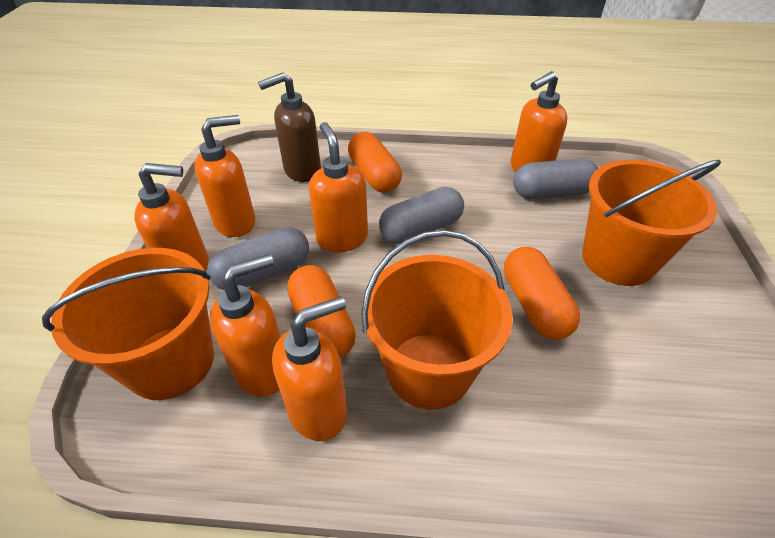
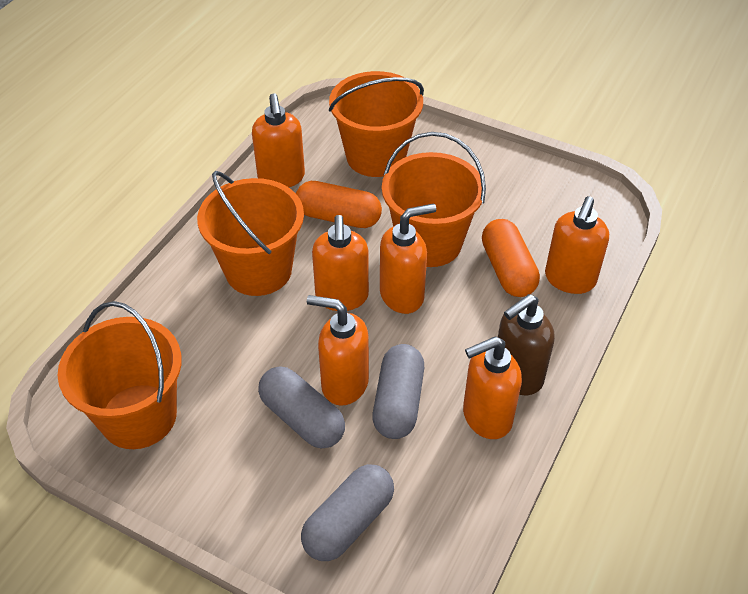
orange bucket: 3 -> 4
orange capsule: 3 -> 2

